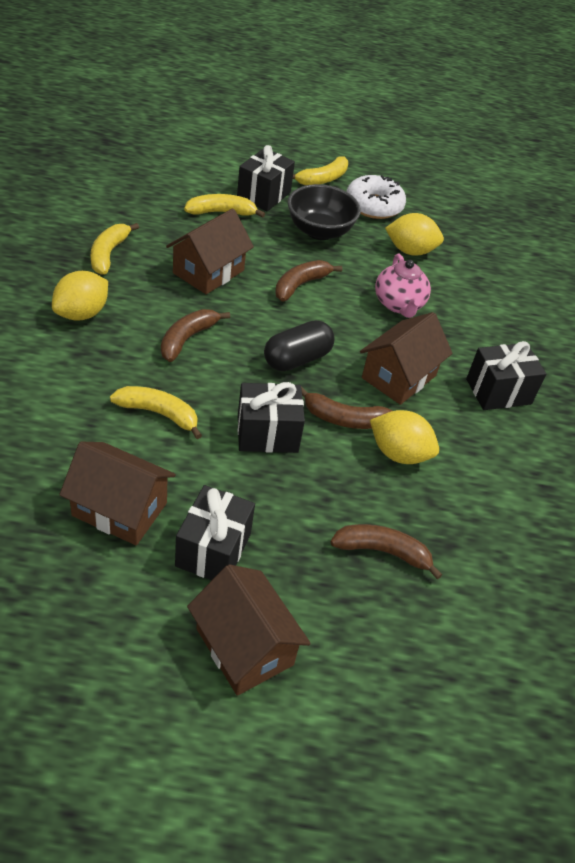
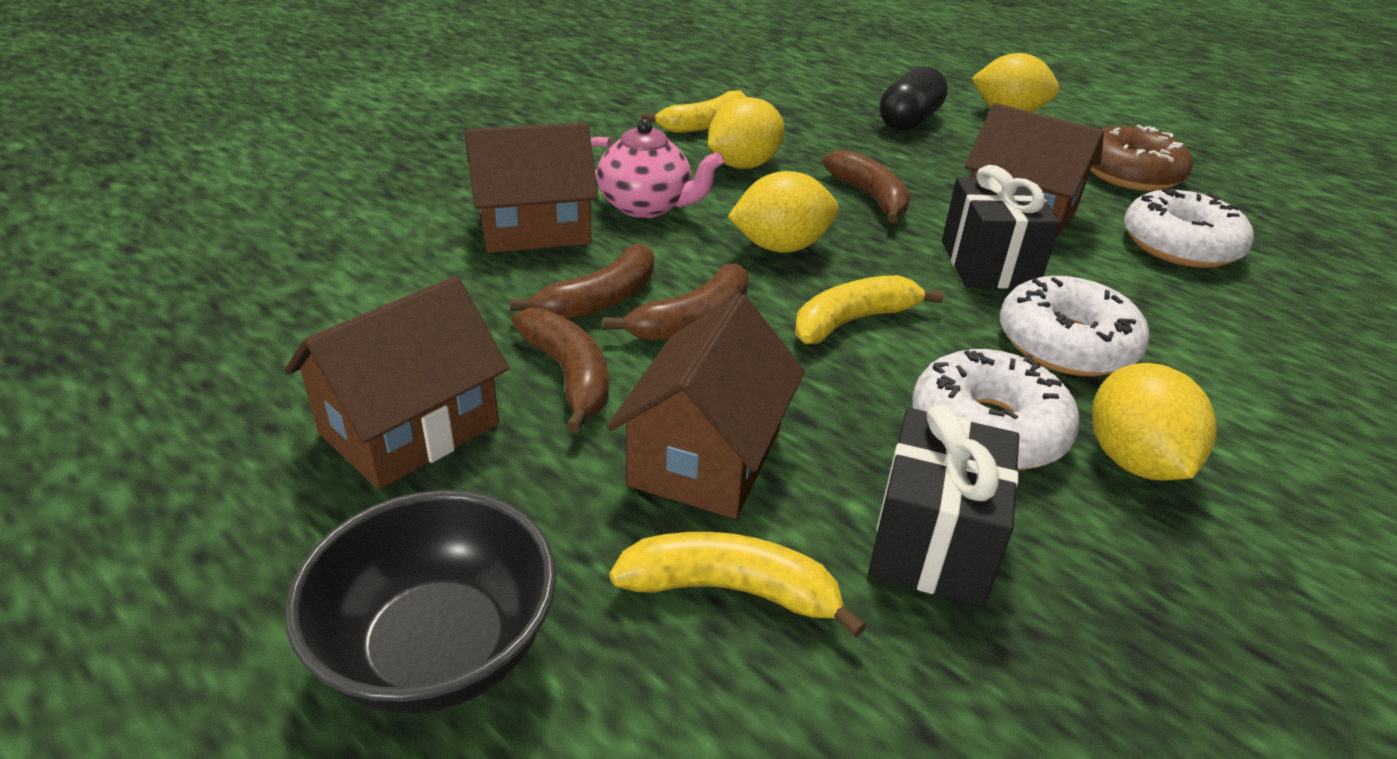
black gift: 4 -> 2
brown donut: 0 -> 1
white donut: 1 -> 3
yellow banana: 4 -> 3
yellow lemon: 3 -> 4

